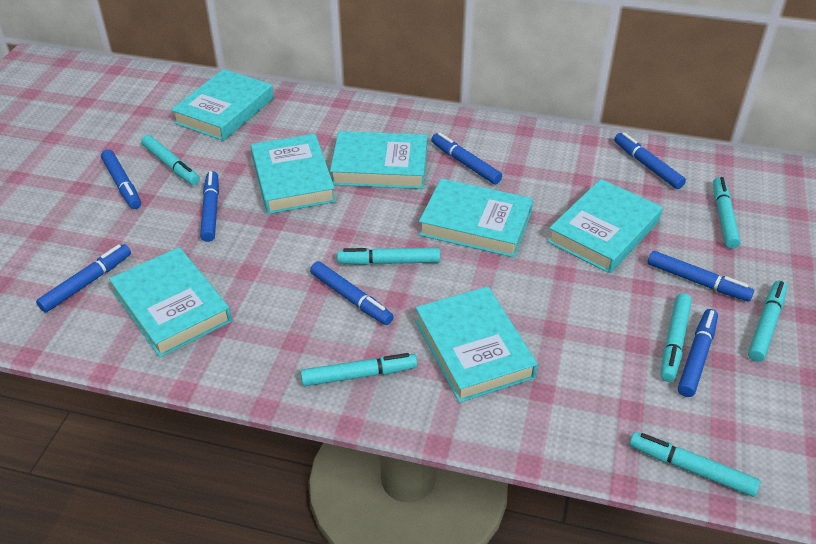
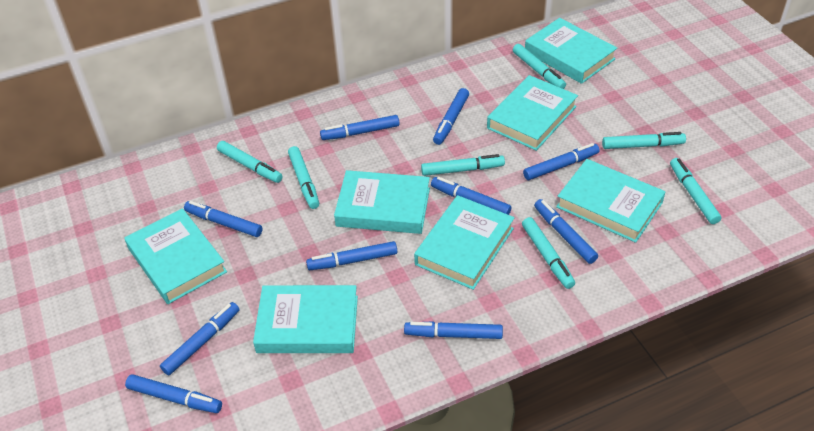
blue marker: 8 -> 10

